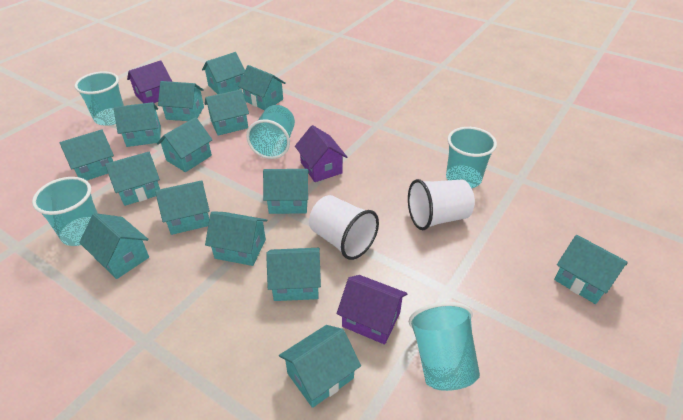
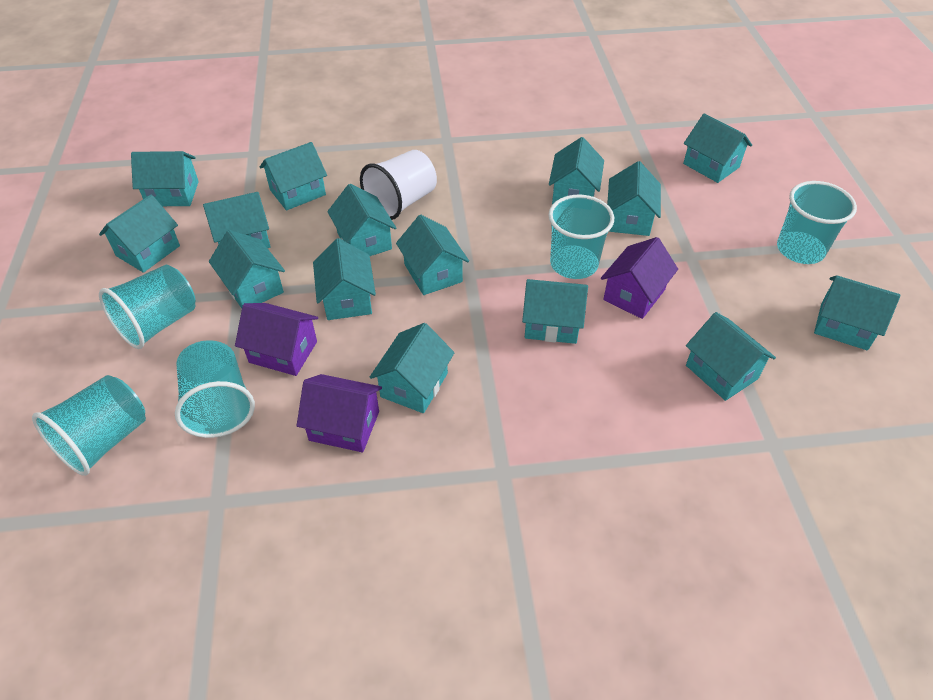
white cup: 2 -> 1

